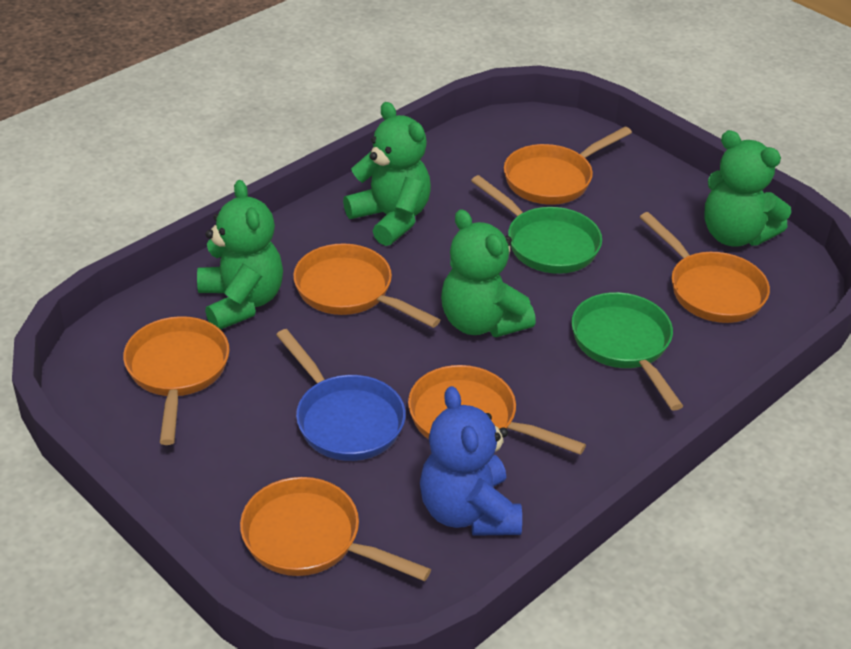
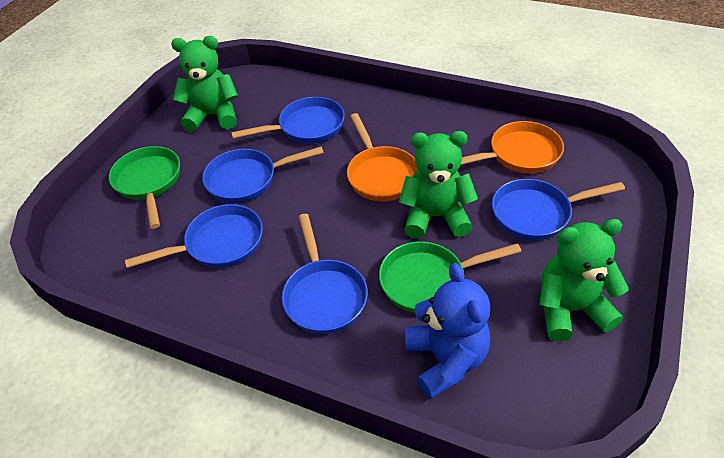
blue pan: 1 -> 5
green teddy bear: 4 -> 3
orange pan: 6 -> 2

